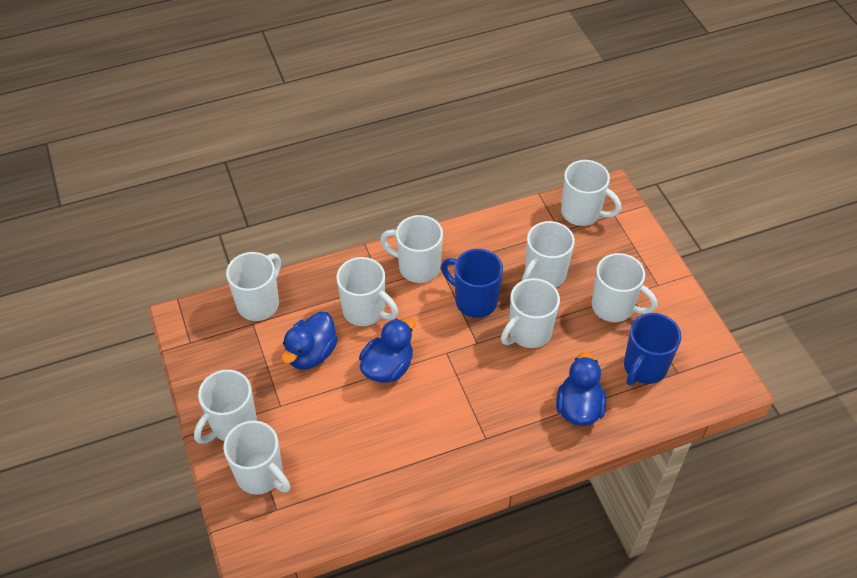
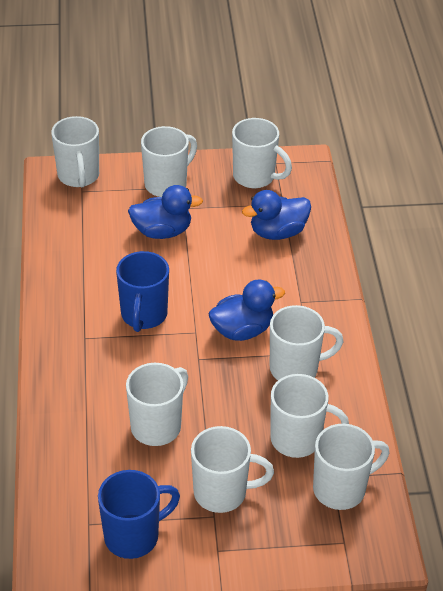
white mug: 9 -> 8

